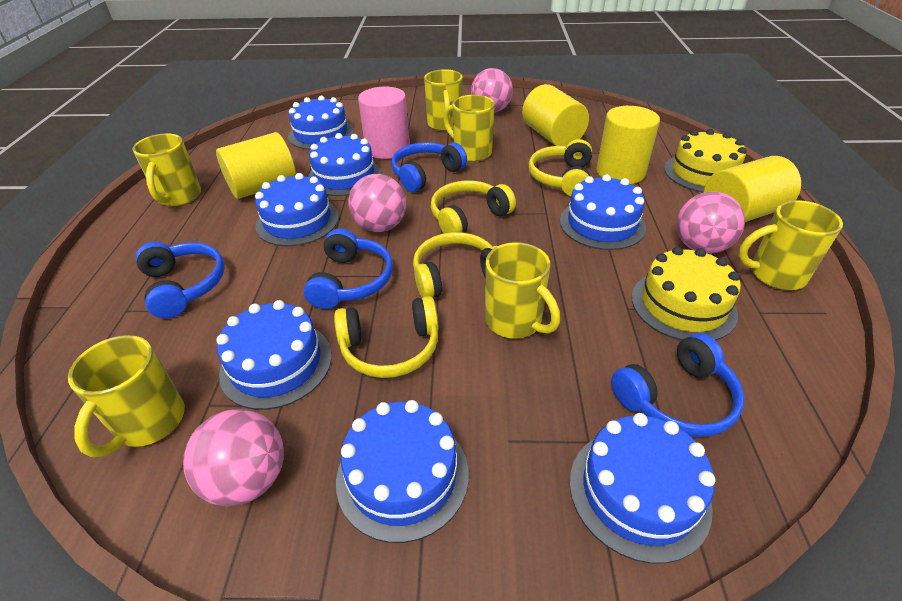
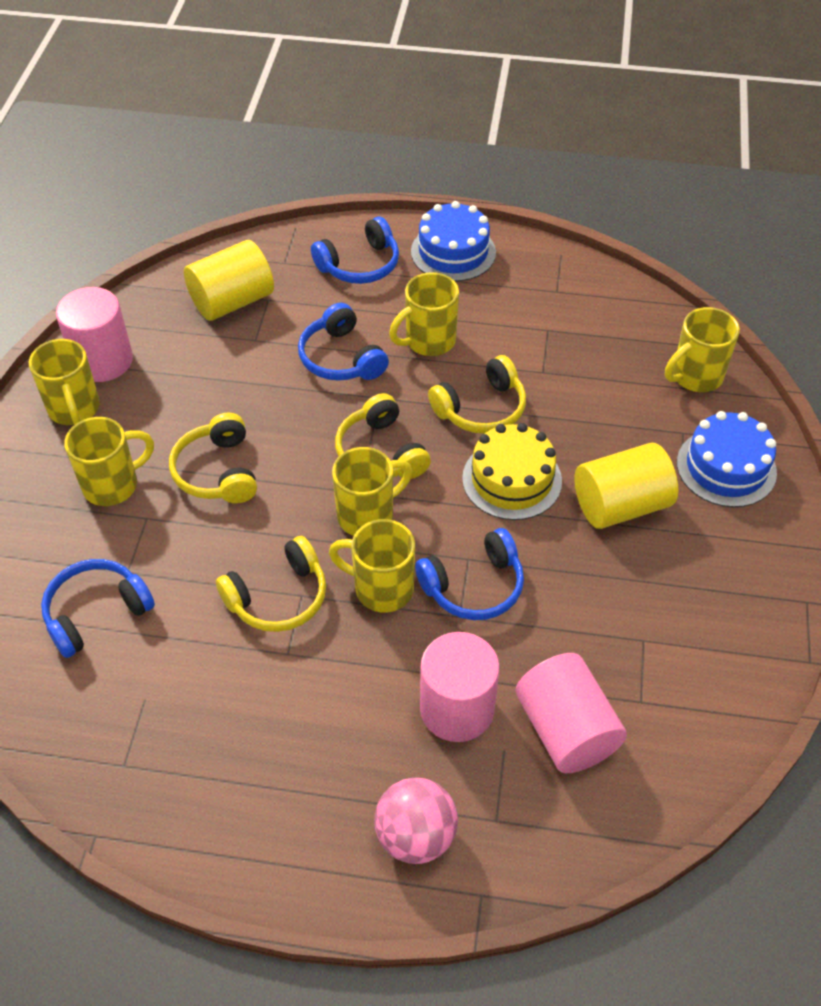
blue cake: 7 -> 2
pink ball: 4 -> 1
pink cylinder: 1 -> 3
yellow cake: 2 -> 1
yellow cylinder: 4 -> 2

